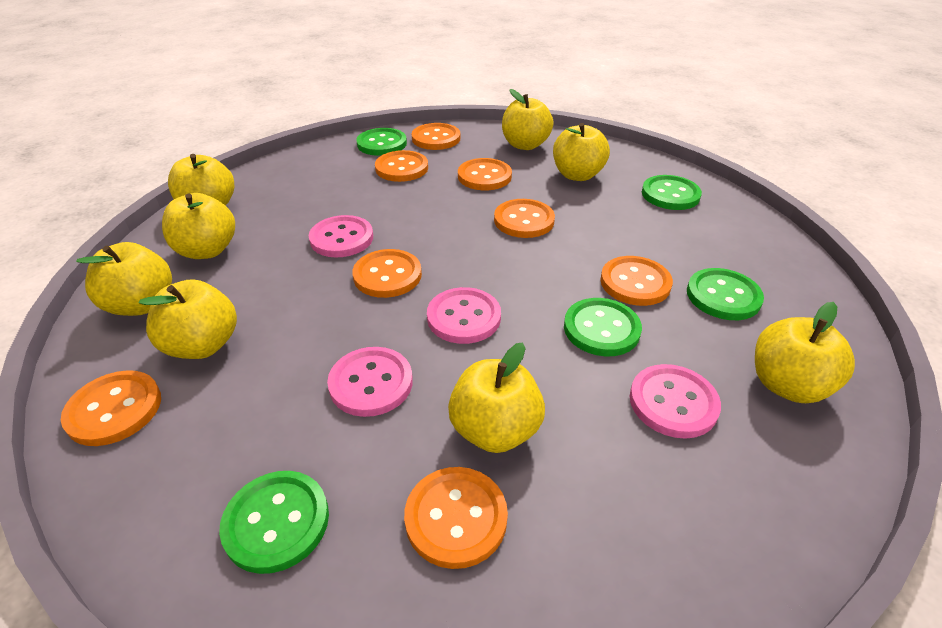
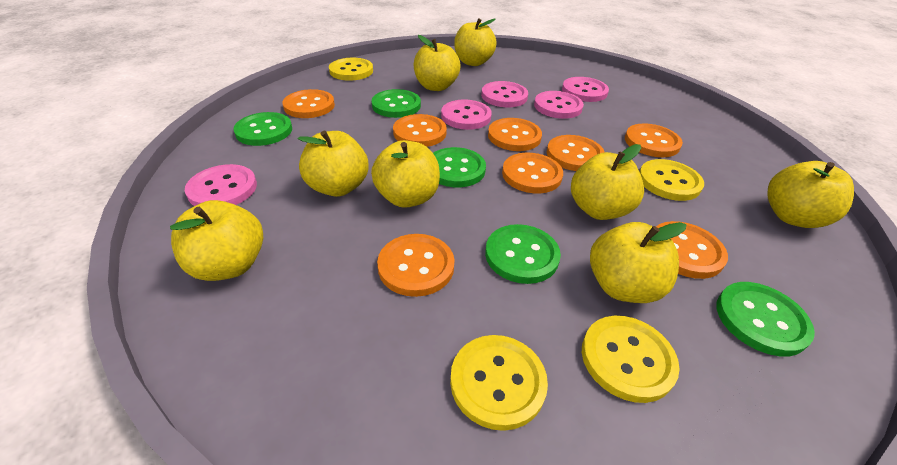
pink button: 4 -> 5
yellow button: 0 -> 4

